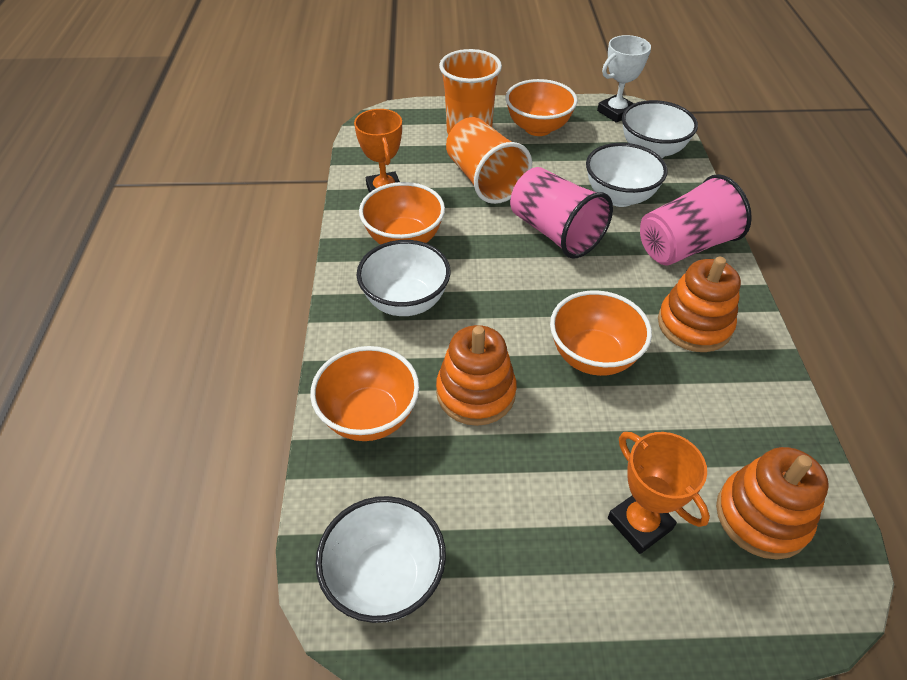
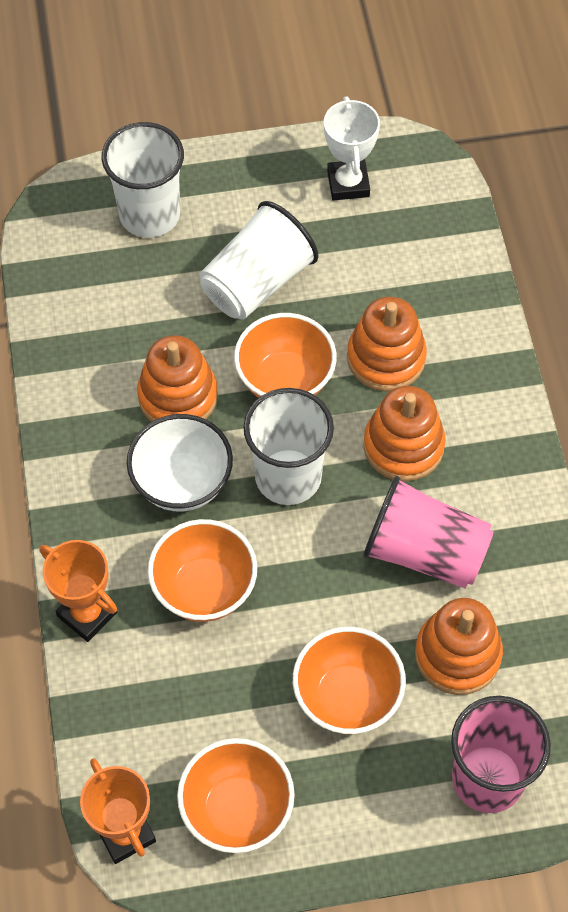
orange cup: 2 -> 0
orange stacking toy: 3 -> 4
white bowl: 4 -> 1
white cup: 0 -> 3

